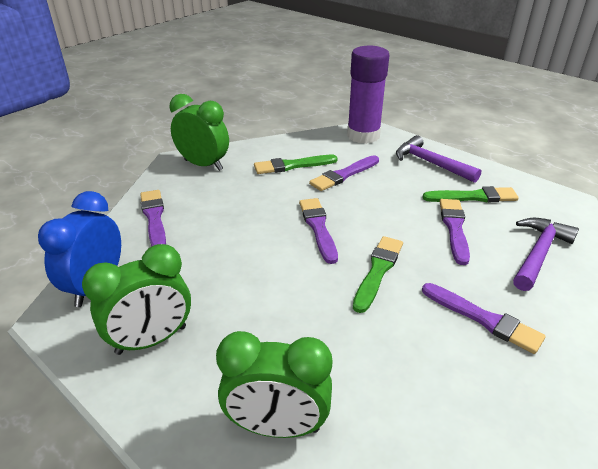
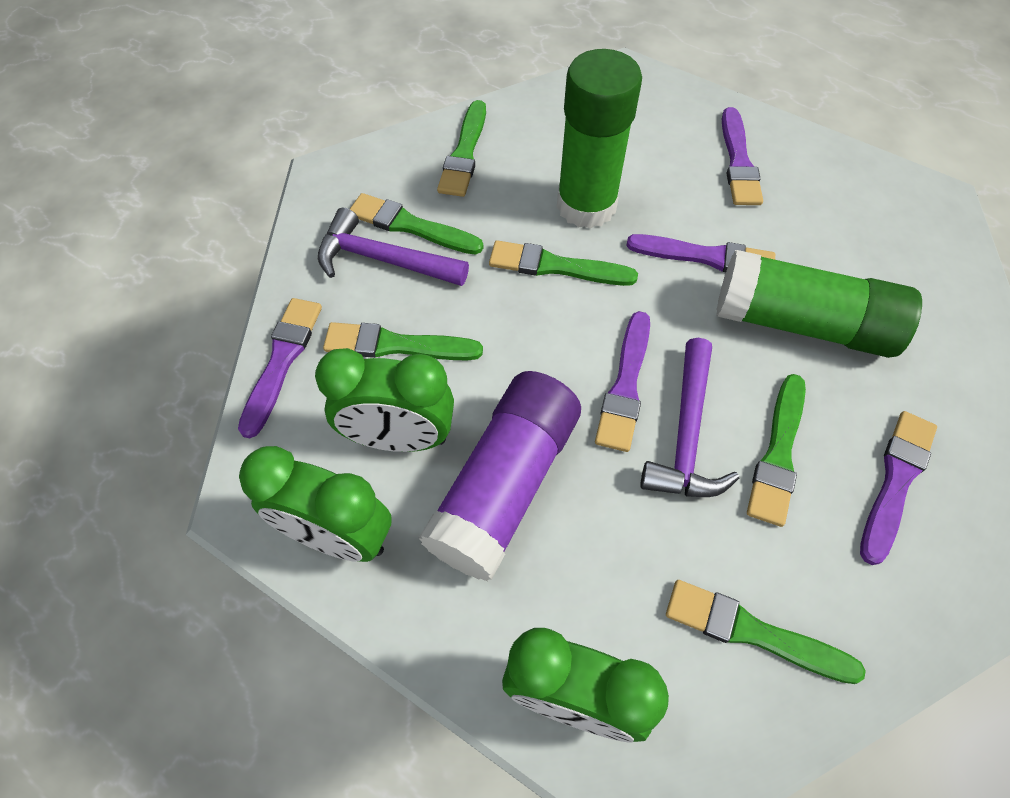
blue clock: 1 -> 0
green brush: 3 -> 6
green glue stick: 0 -> 2

